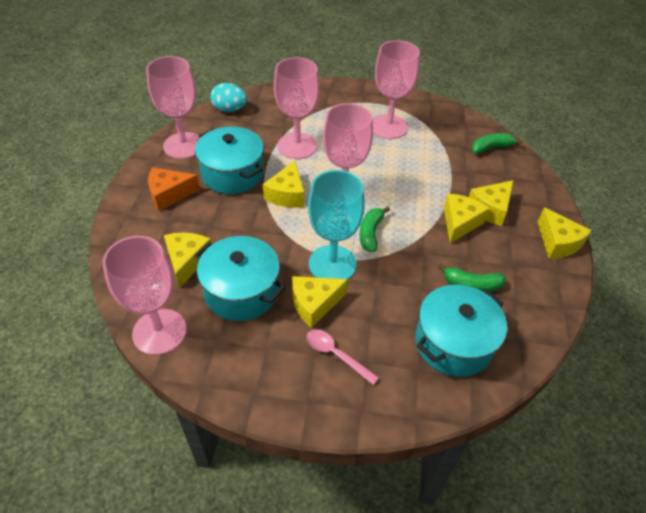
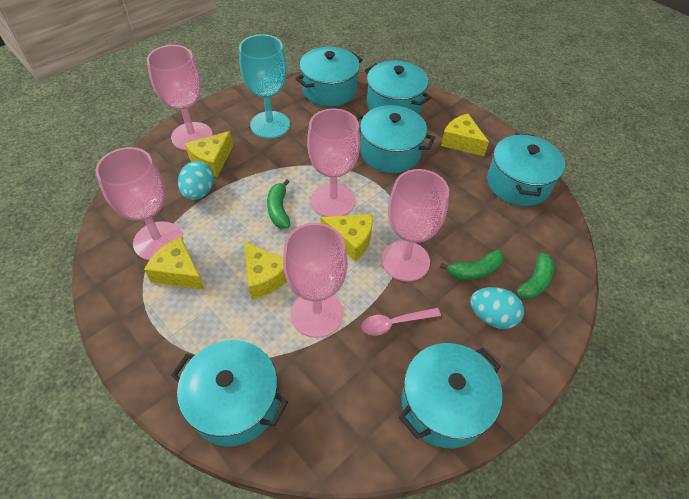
orange cheese: 1 -> 0
turquoise egg: 1 -> 2
turquoise pot: 3 -> 6
yellow cheese: 6 -> 5

